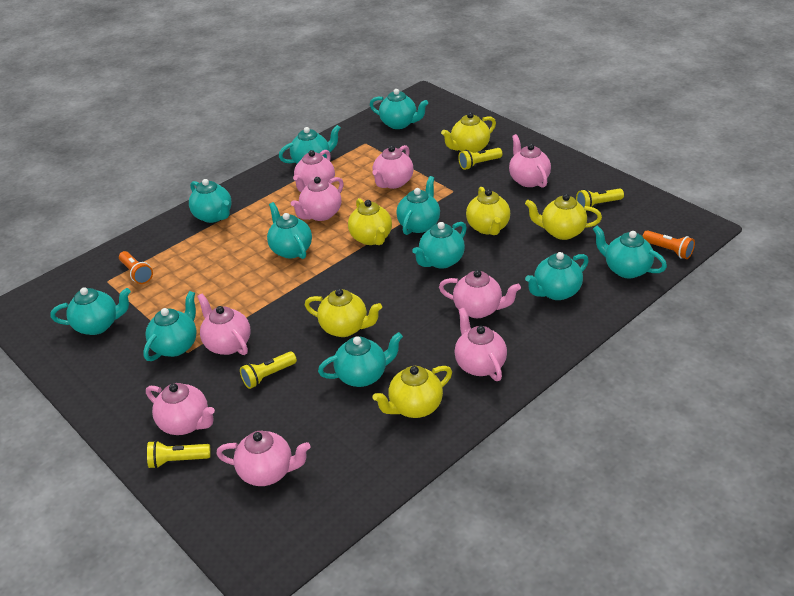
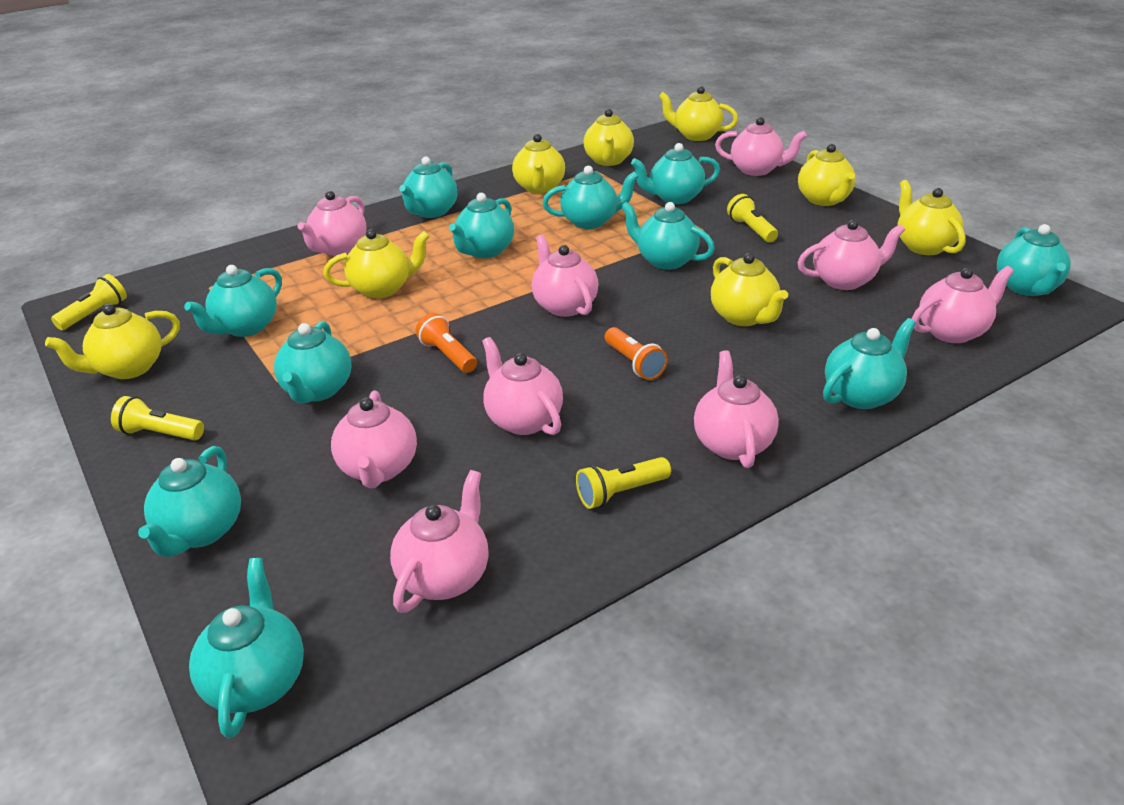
yellow teapot: 6 -> 8

